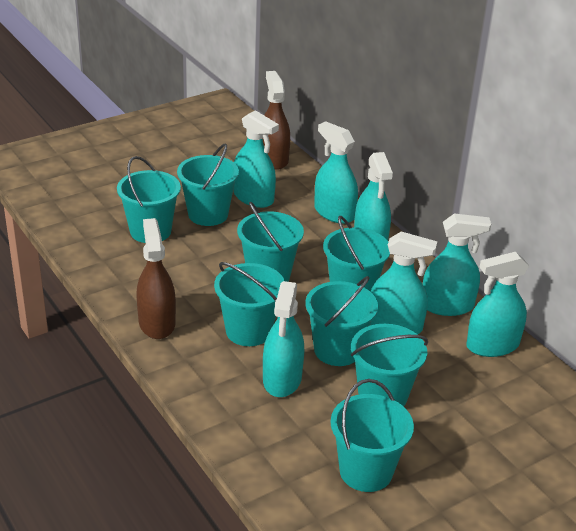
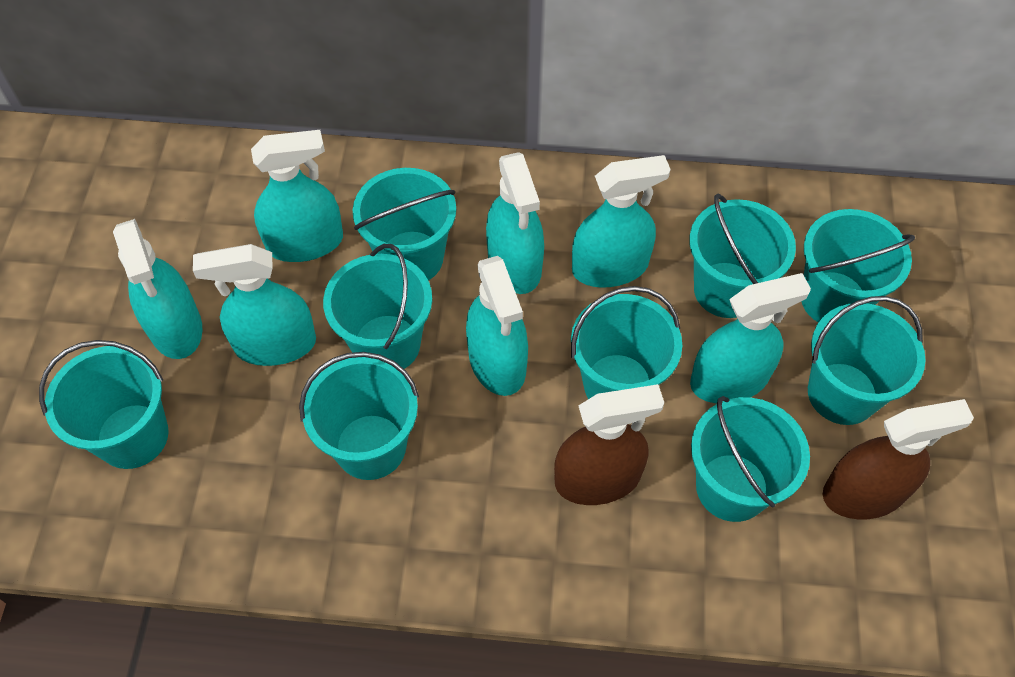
turquoise bucket: 8 -> 9

